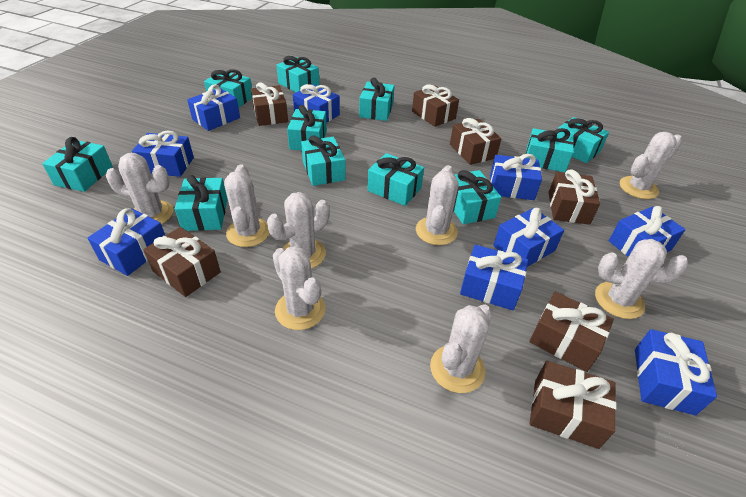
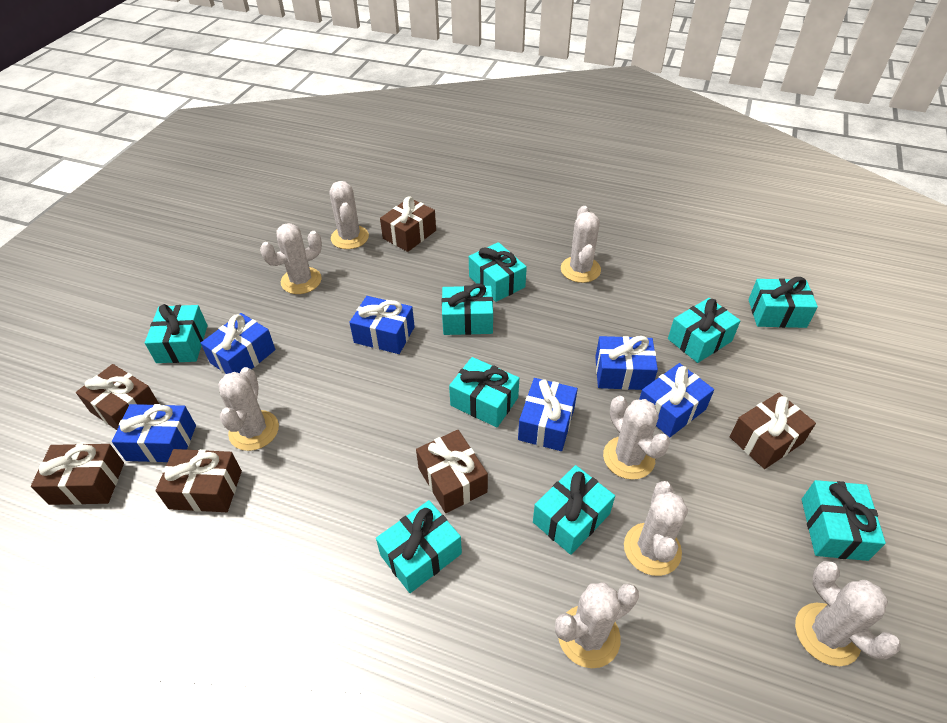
blue gift: 9 -> 6
brown gift: 7 -> 6
turquoise gift: 11 -> 9

